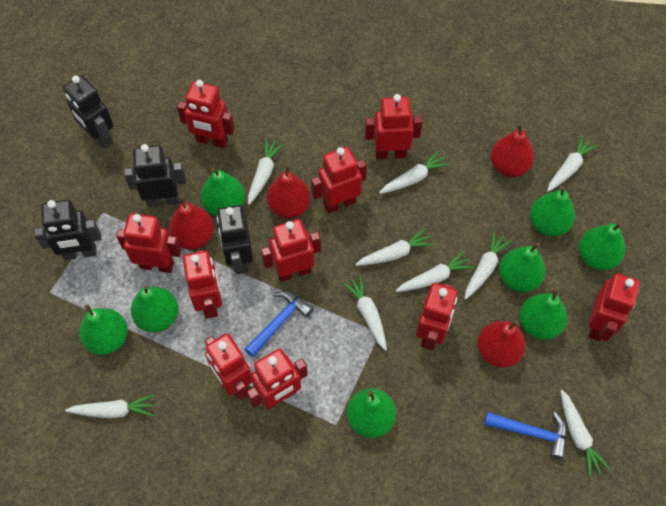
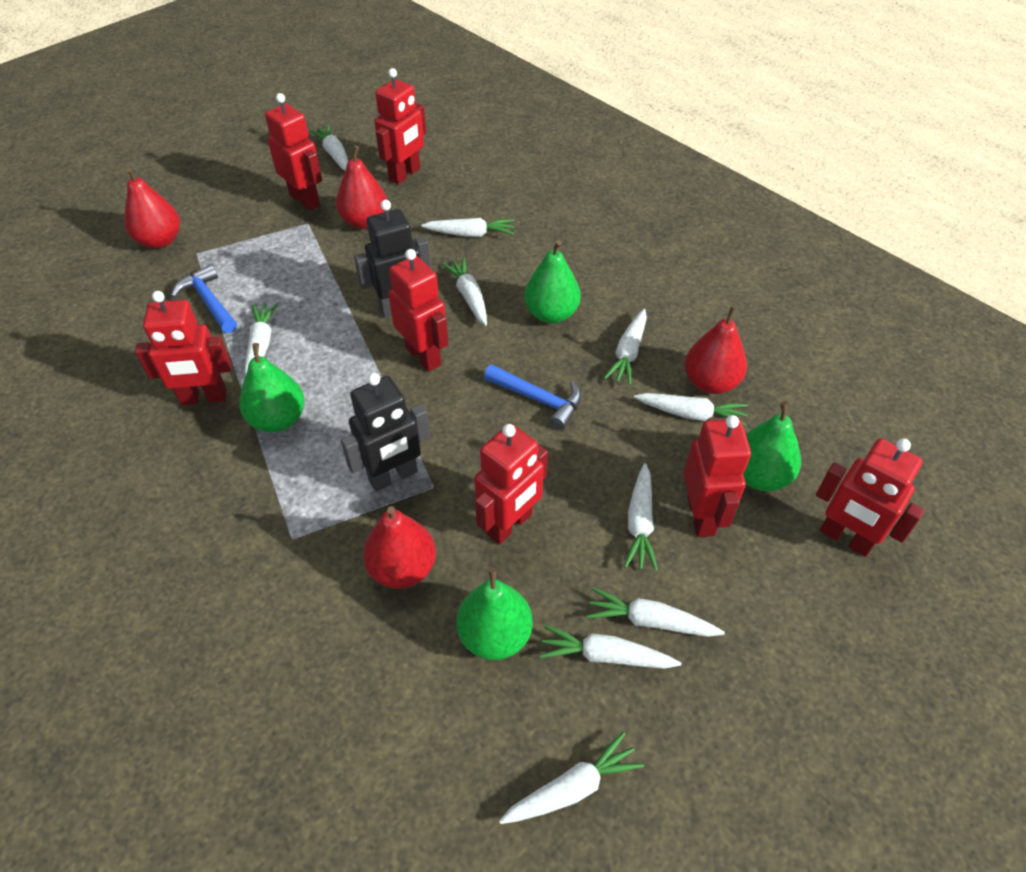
black robot: 4 -> 2
green pear: 8 -> 4
red robot: 10 -> 7
white carrot: 9 -> 10

